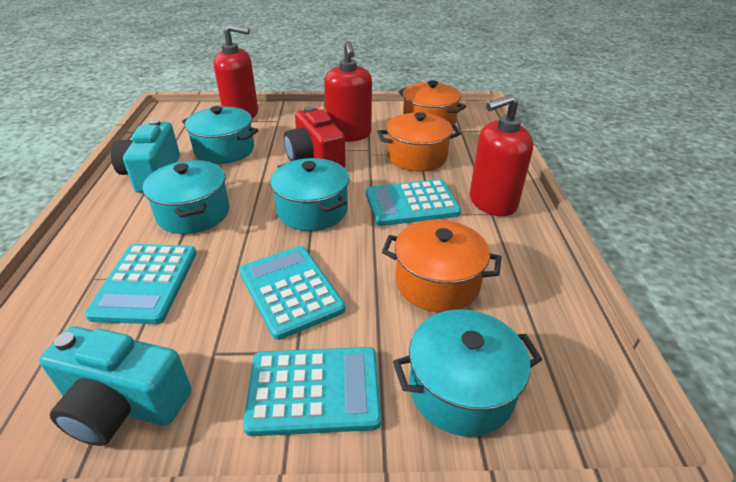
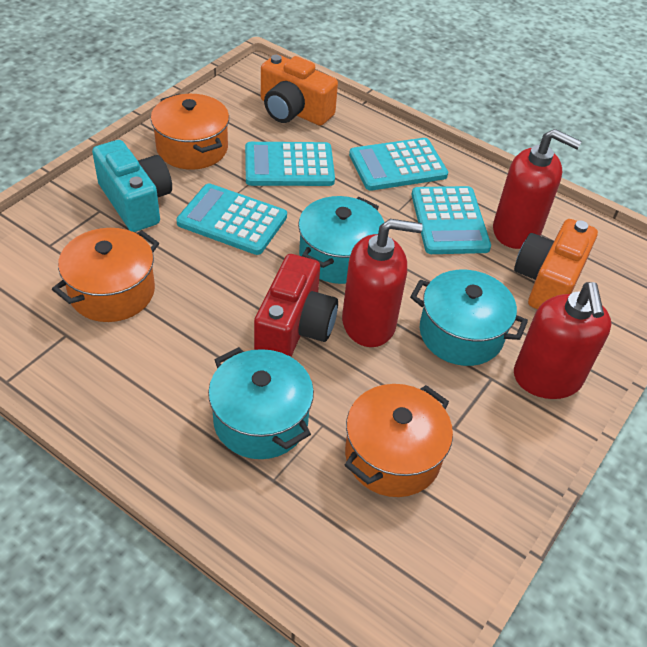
orange camera: 0 -> 2
turquoise camera: 2 -> 1
turquoise pot: 4 -> 3

